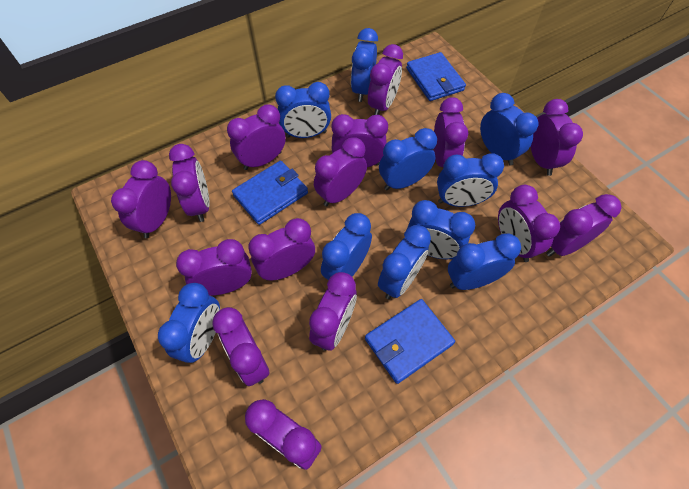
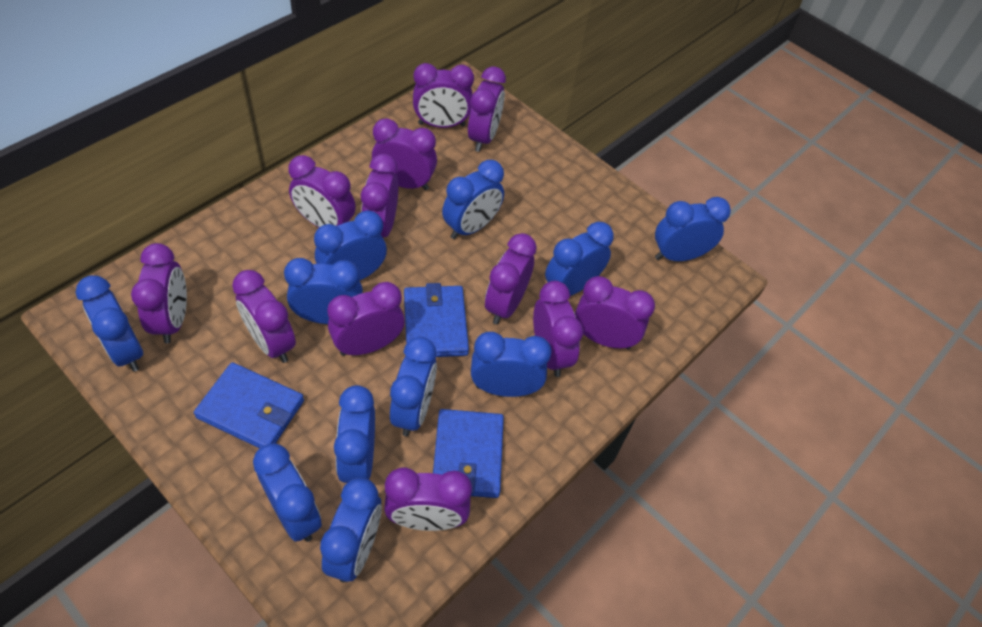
blue clock: 10 -> 11
purple clock: 15 -> 12

